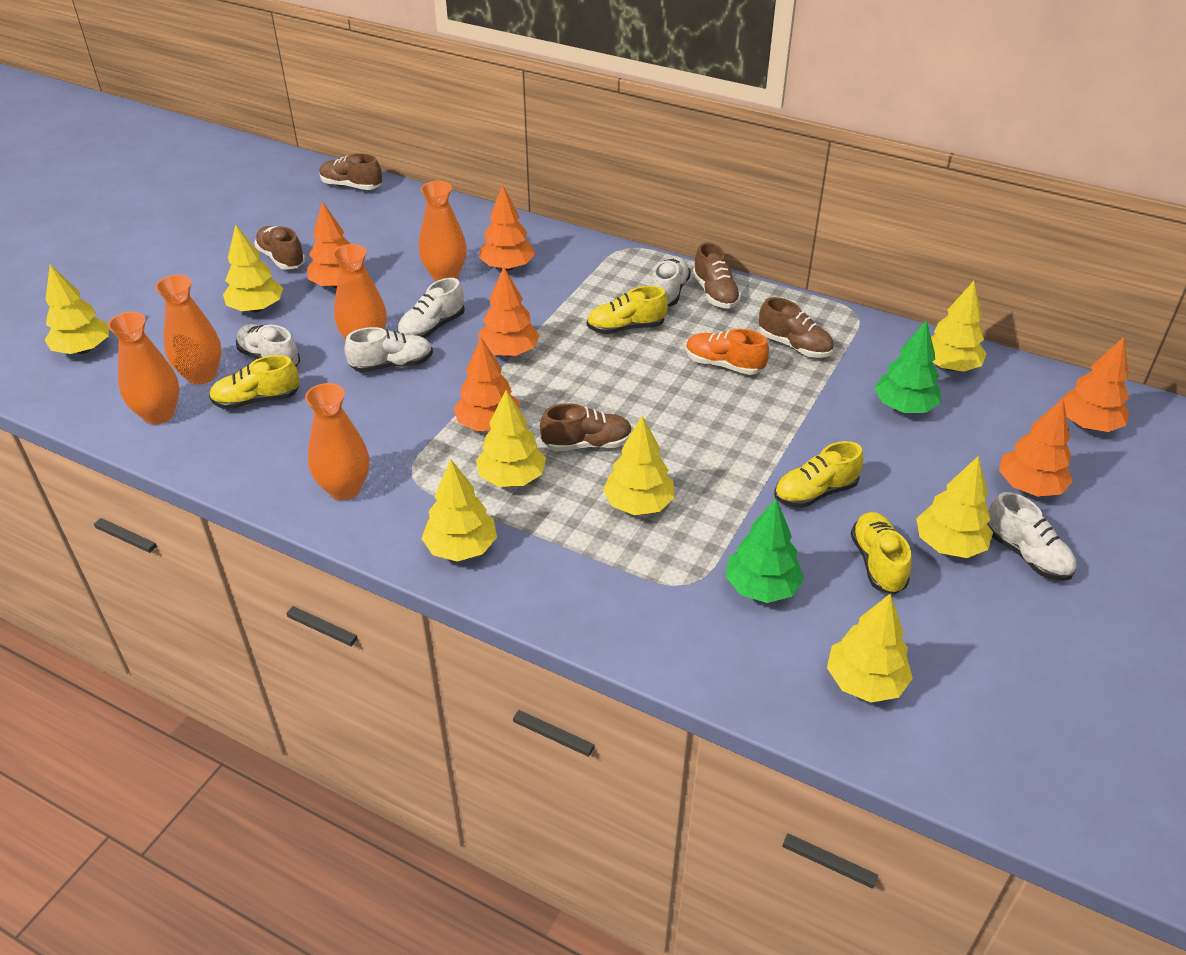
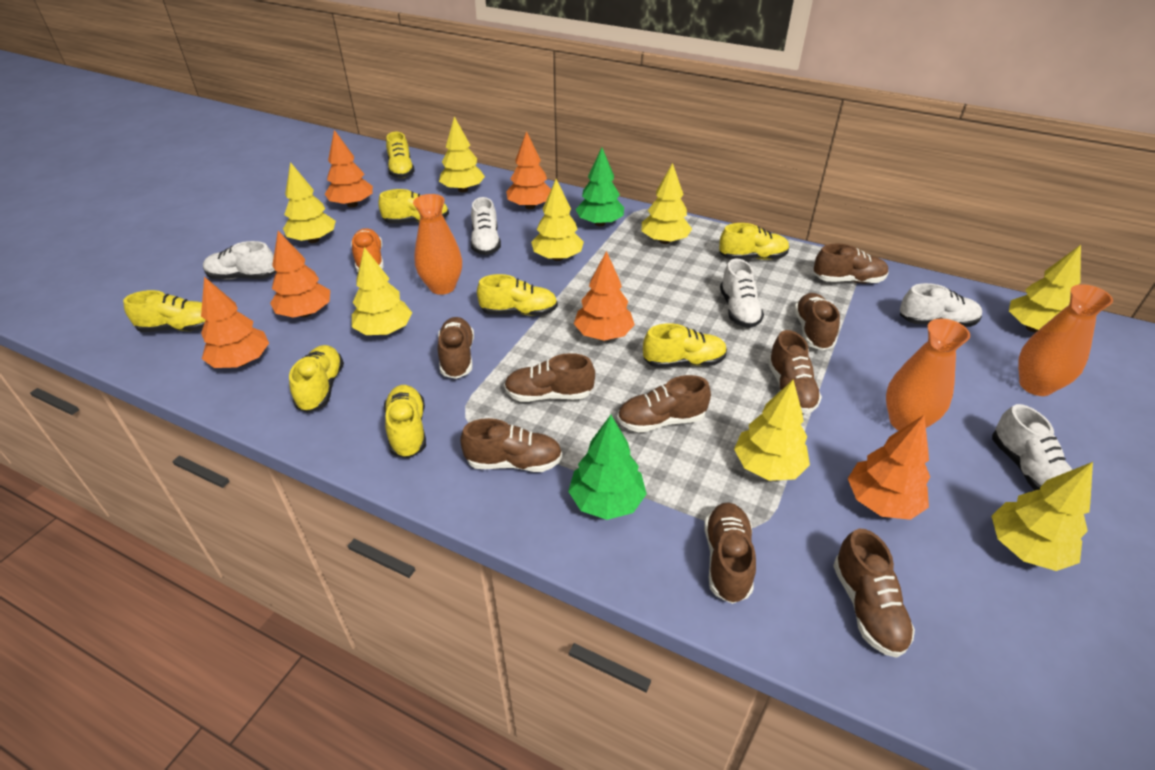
brown shoe: 5 -> 9
orange vase: 5 -> 3
yellow shoe: 4 -> 8

